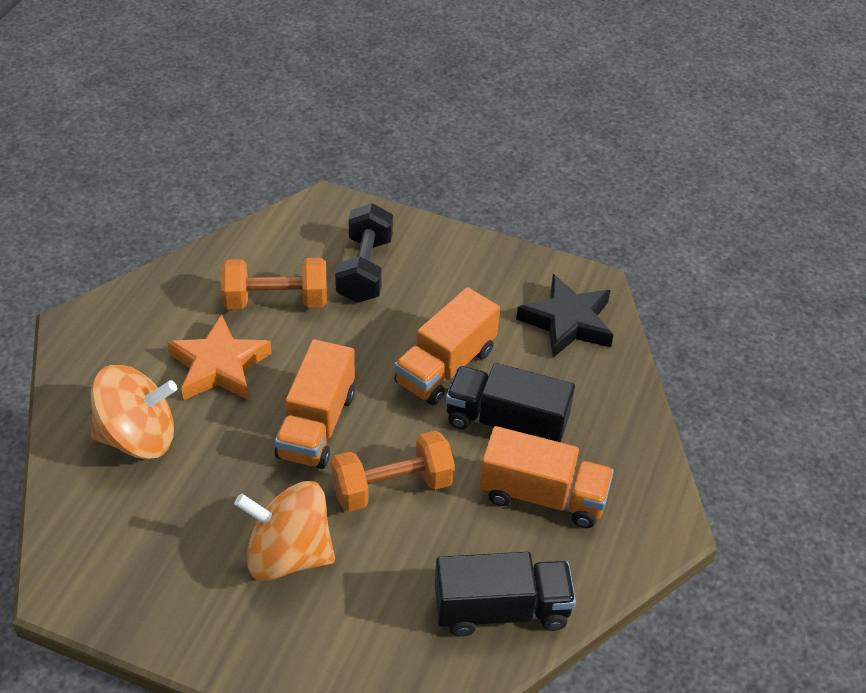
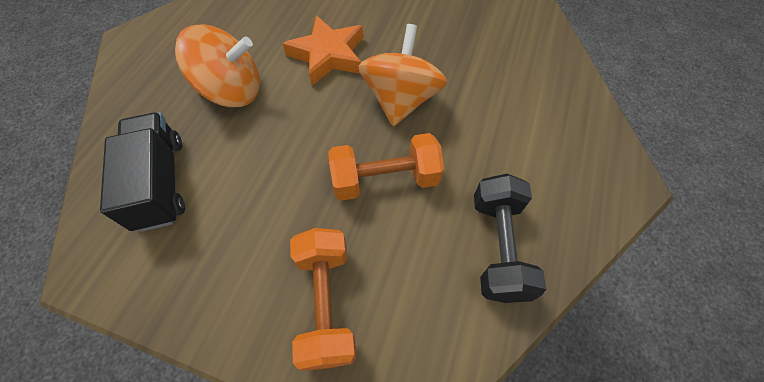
black star: 1 -> 0
black truck: 2 -> 1
orange truck: 3 -> 0

